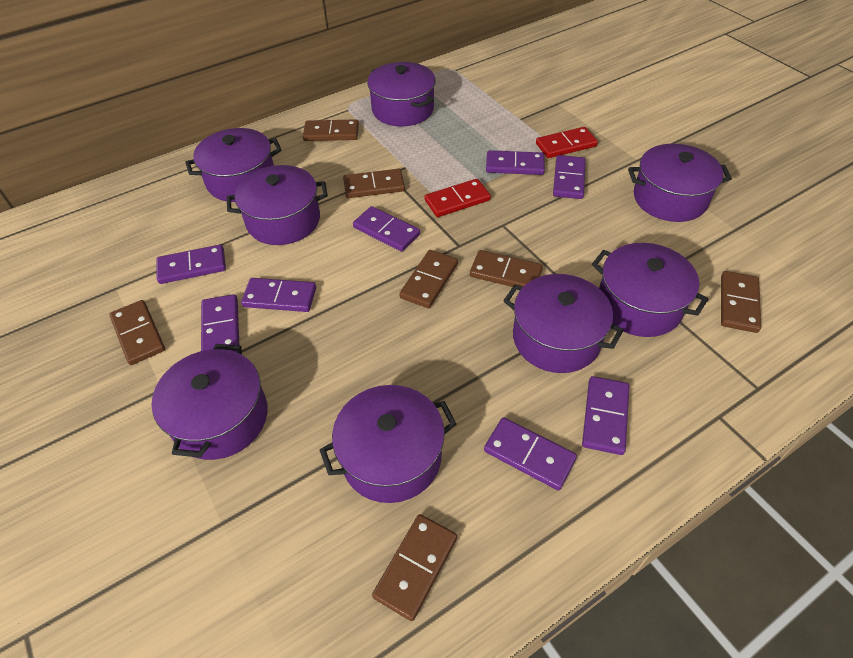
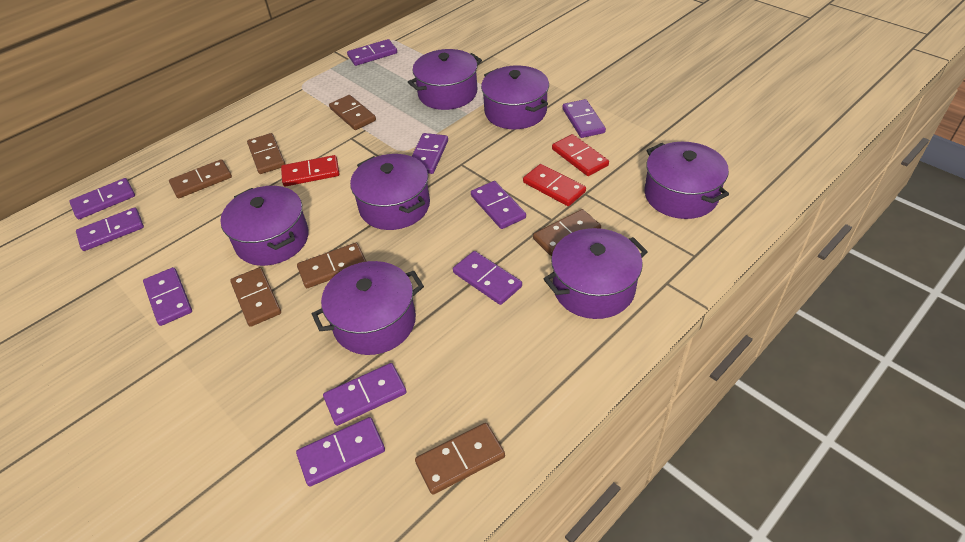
purple domino: 8 -> 10
purple pot: 8 -> 7
red domino: 2 -> 3

